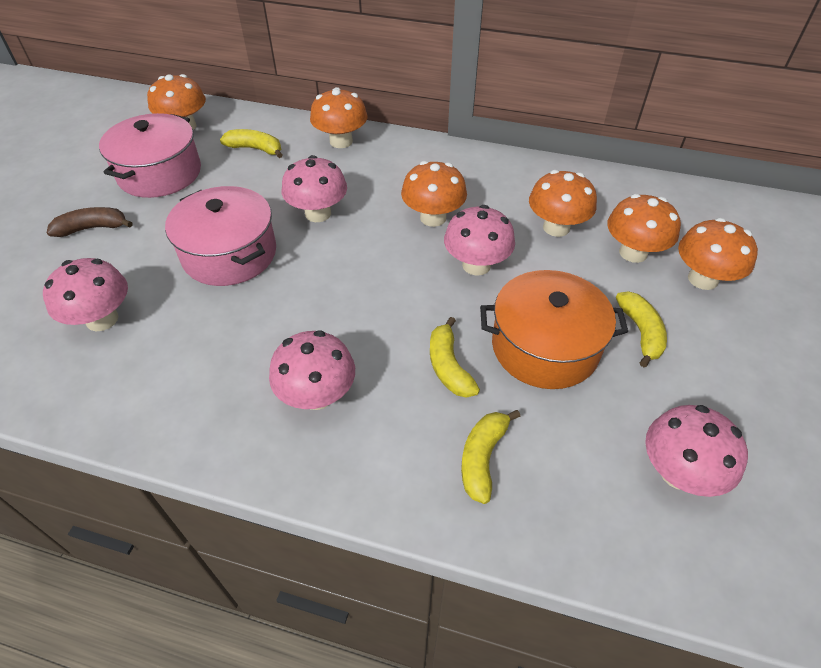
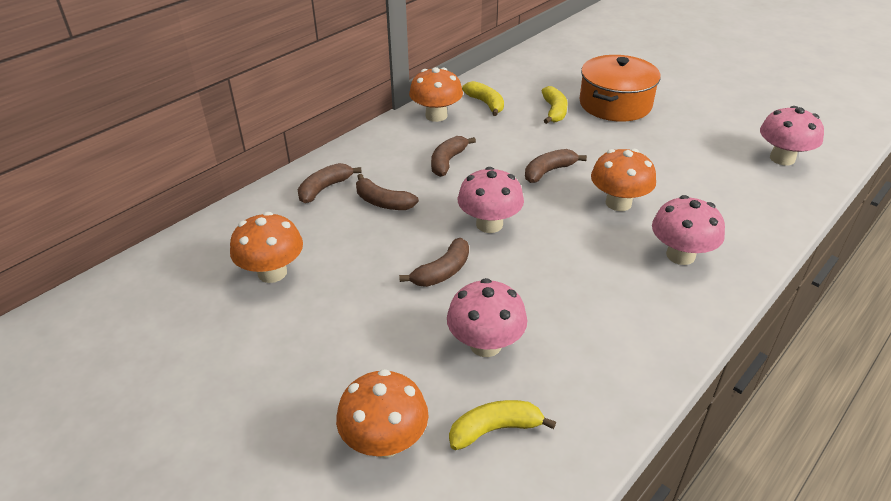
brown banana: 1 -> 5
orange mushroom: 6 -> 4
pink mushroom: 5 -> 4
pink pot: 2 -> 0
yellow banana: 4 -> 3

